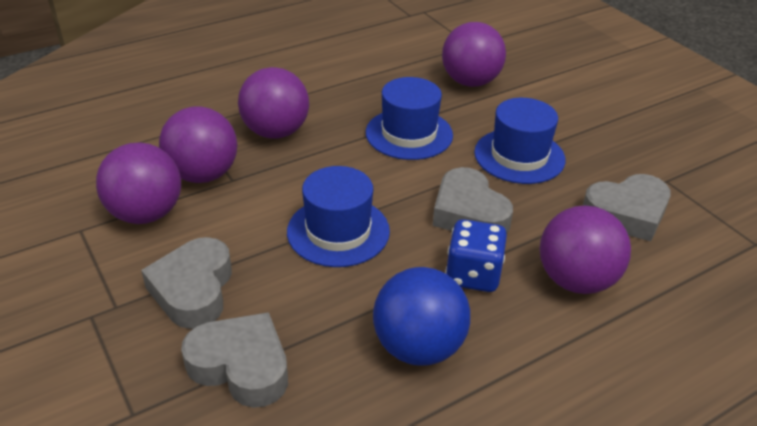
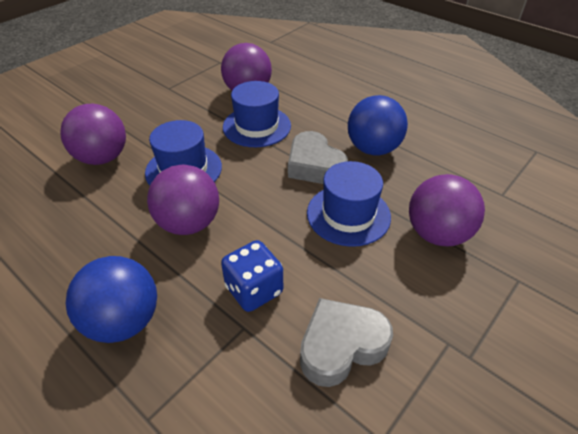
blue ball: 1 -> 2
grey heart: 4 -> 2
purple ball: 5 -> 4

